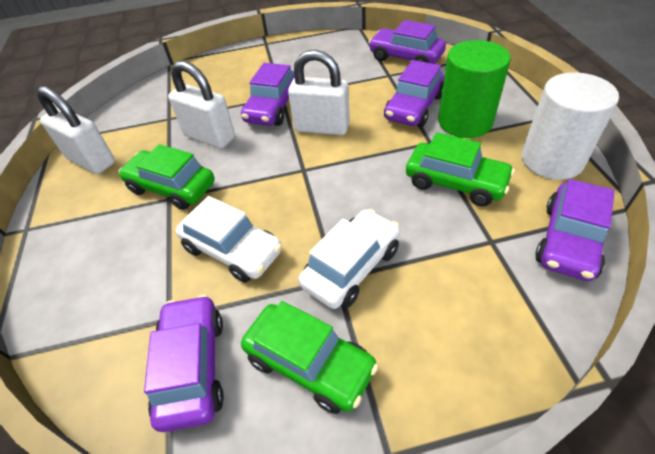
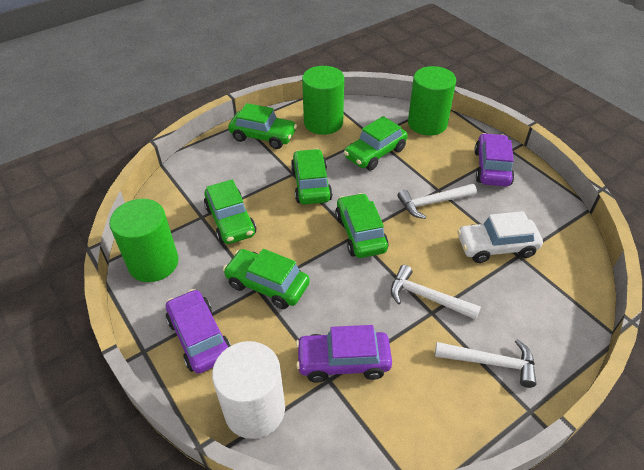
green car: 3 -> 6
green cylinder: 1 -> 3
purple car: 5 -> 3
white car: 2 -> 1
white hammer: 0 -> 3
white padlock: 3 -> 0

